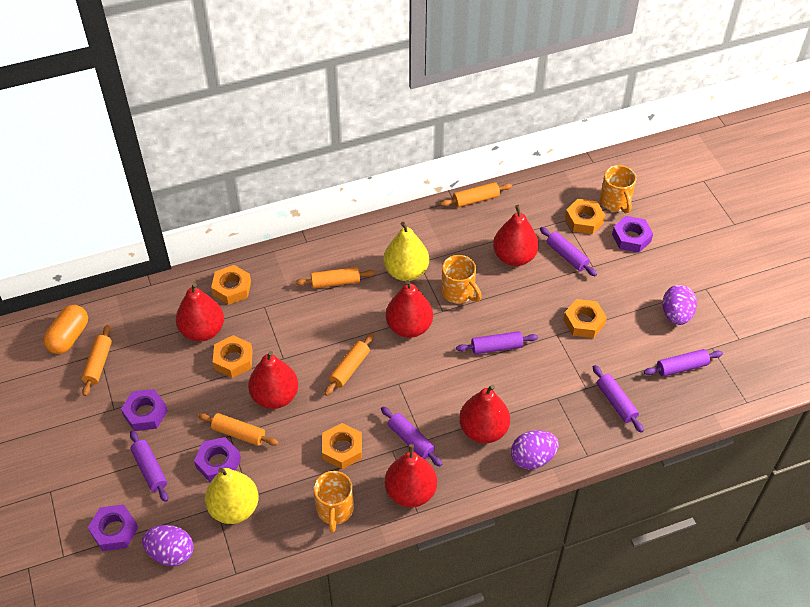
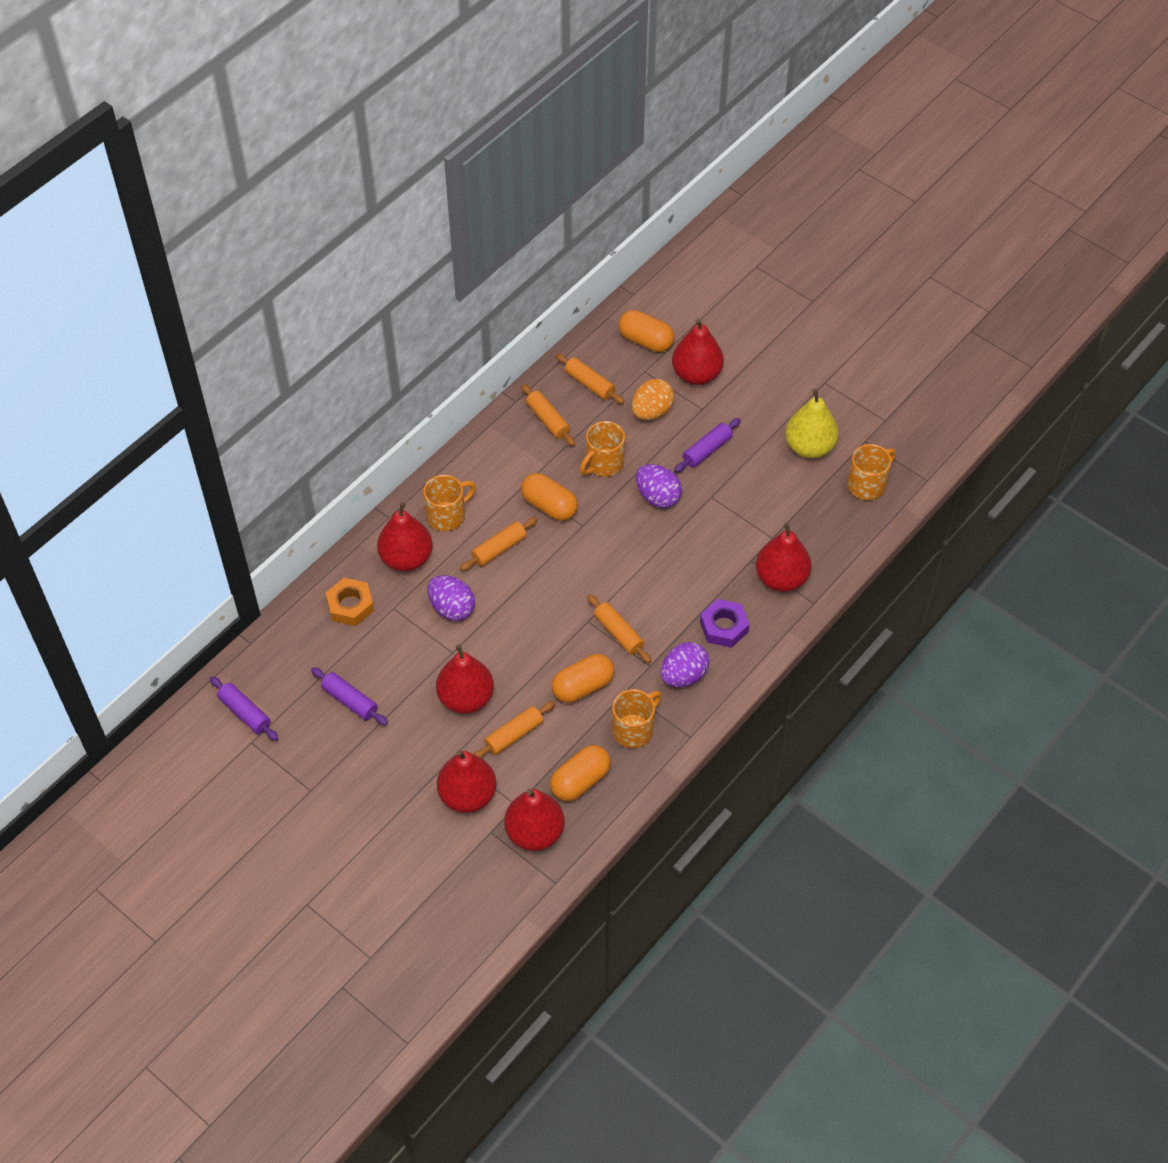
orange capsule: 1 -> 4
orange egg: 0 -> 1
orange mug: 3 -> 4
orange nut: 5 -> 1
purple nut: 4 -> 1
purple rolling pin: 6 -> 3
yellow pear: 2 -> 1

